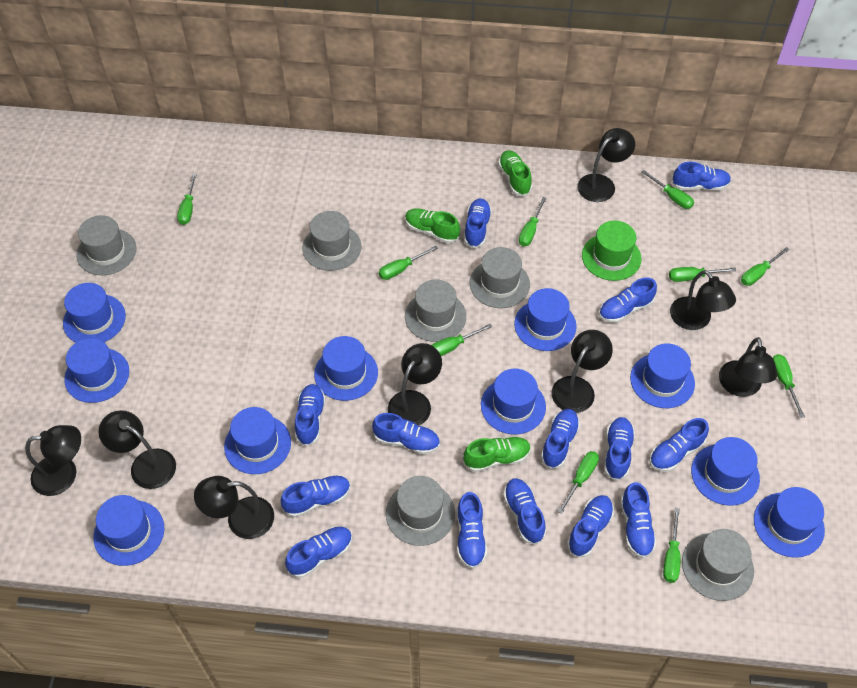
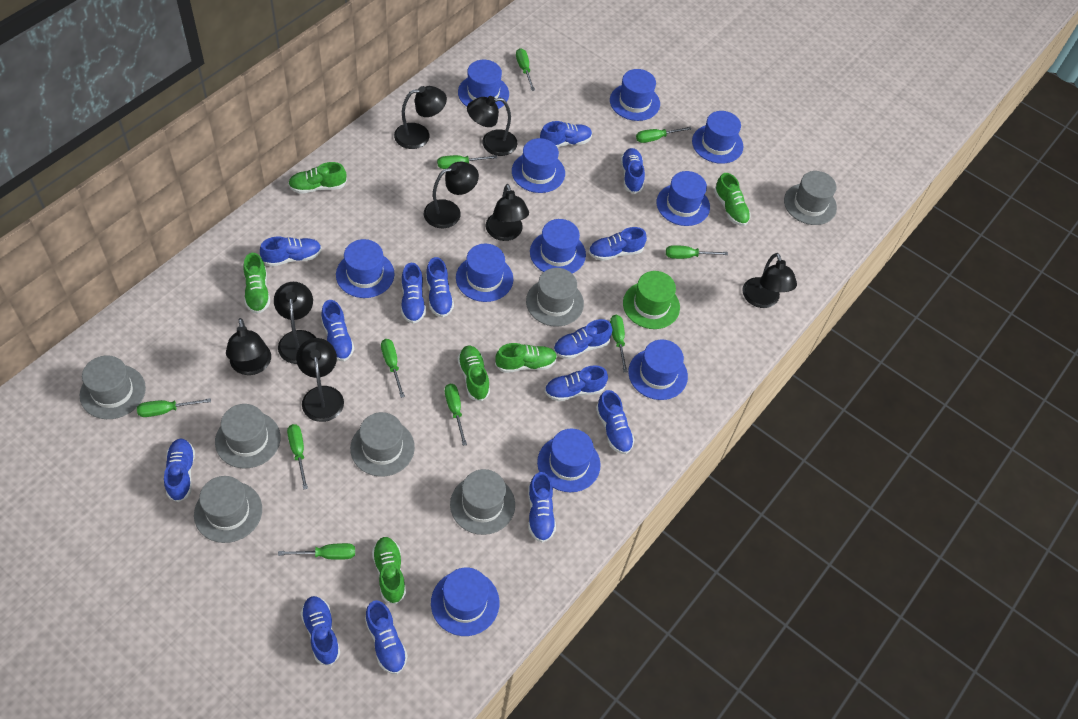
blue hat: 10 -> 11
green shoe: 3 -> 6
grey hat: 6 -> 7

